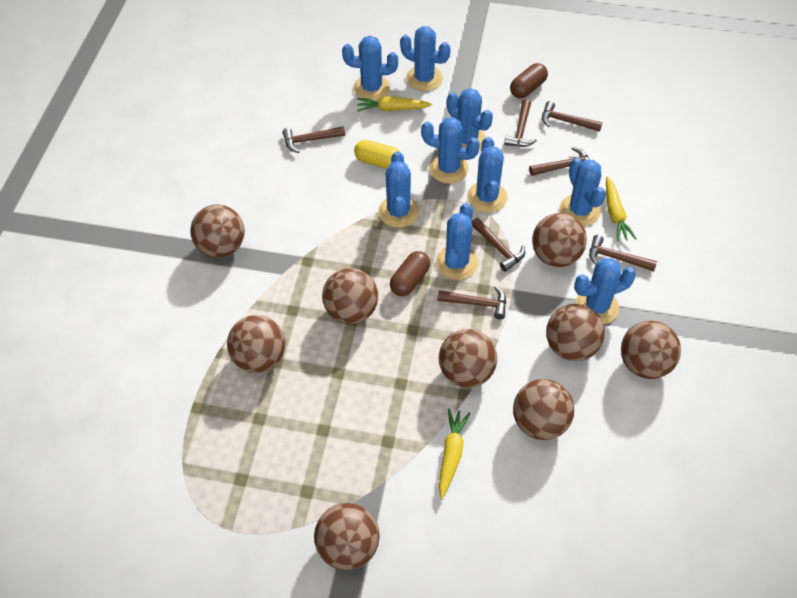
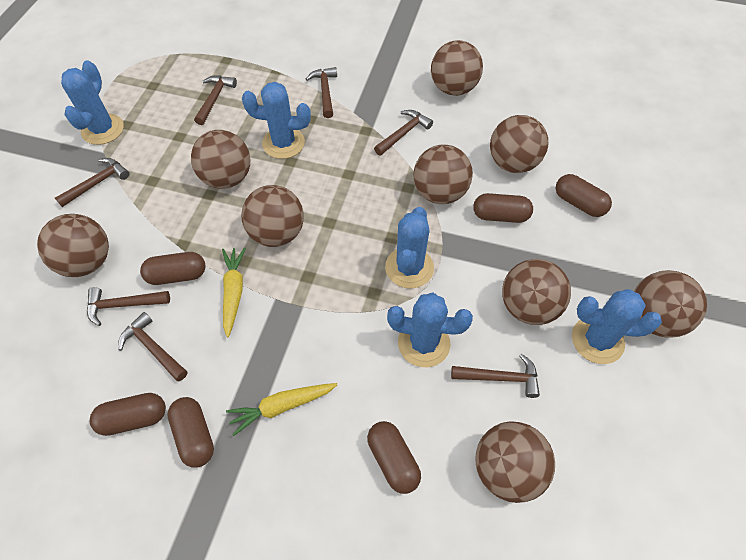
blue cactus: 9 -> 5
brown capsule: 2 -> 6
yellow capsule: 1 -> 0
yellow carrot: 3 -> 2

